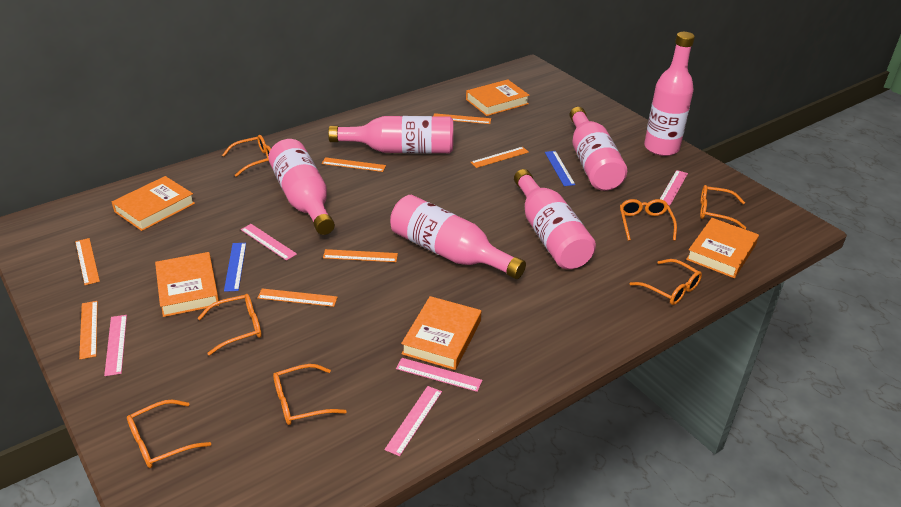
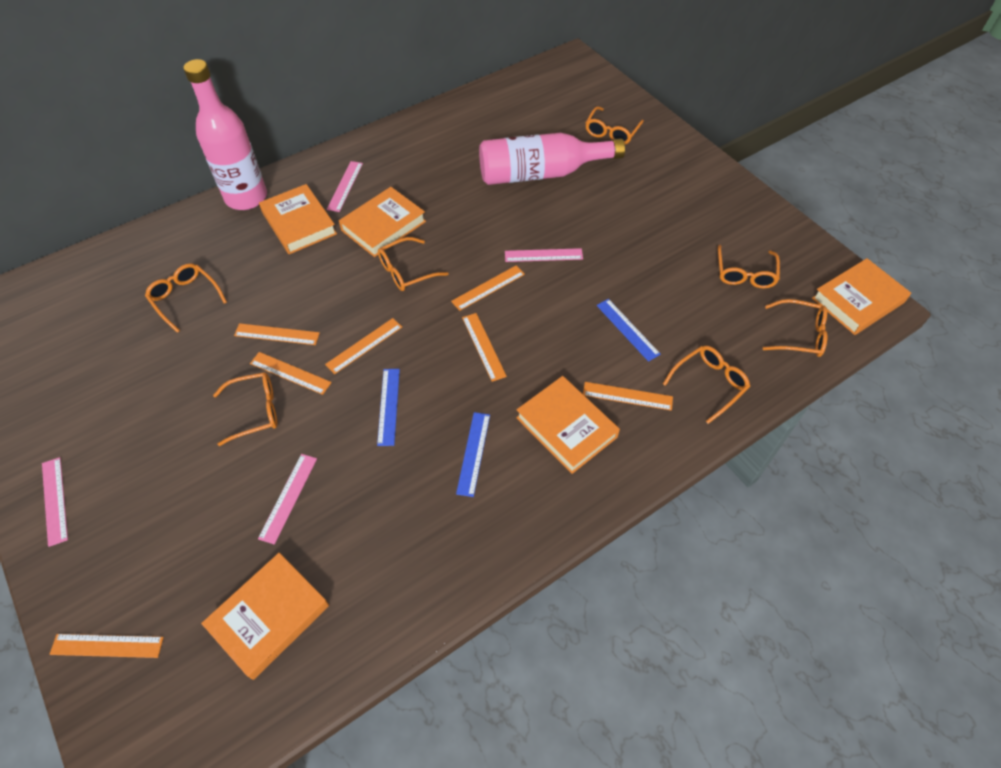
blue ruler: 2 -> 3
pink bottle: 6 -> 2
pink ruler: 5 -> 4

